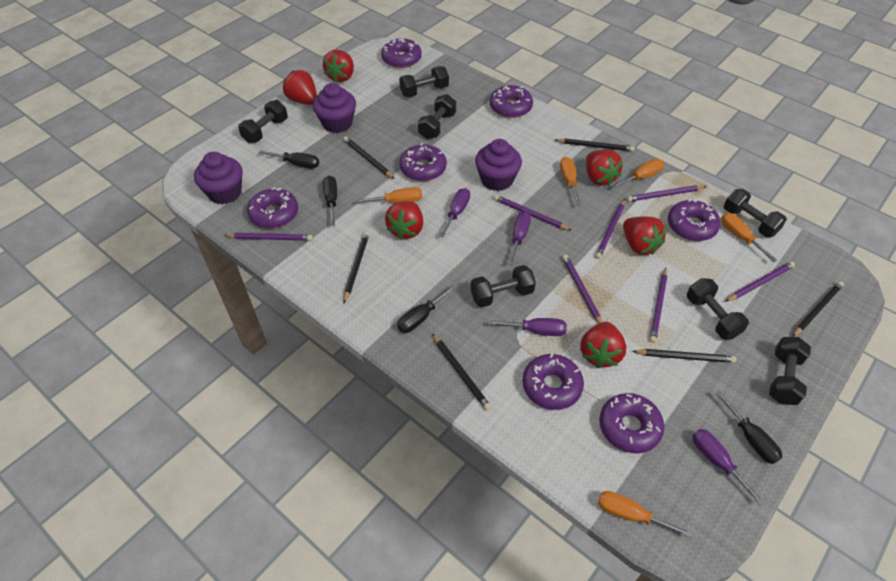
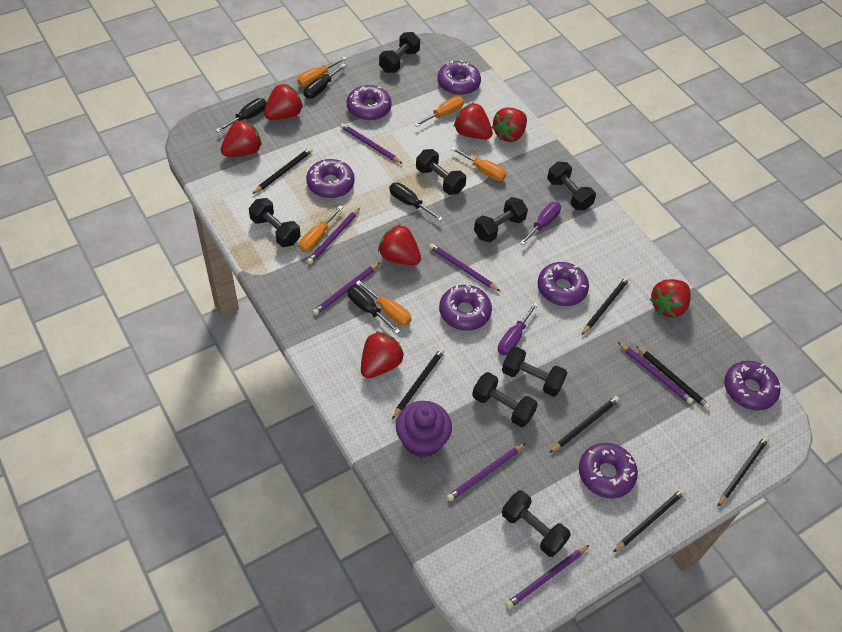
black dumbbell: 7 -> 8
black pencil: 6 -> 7
purple cupcake: 3 -> 1
purple screwdriver: 4 -> 2
red strawberry: 6 -> 7

